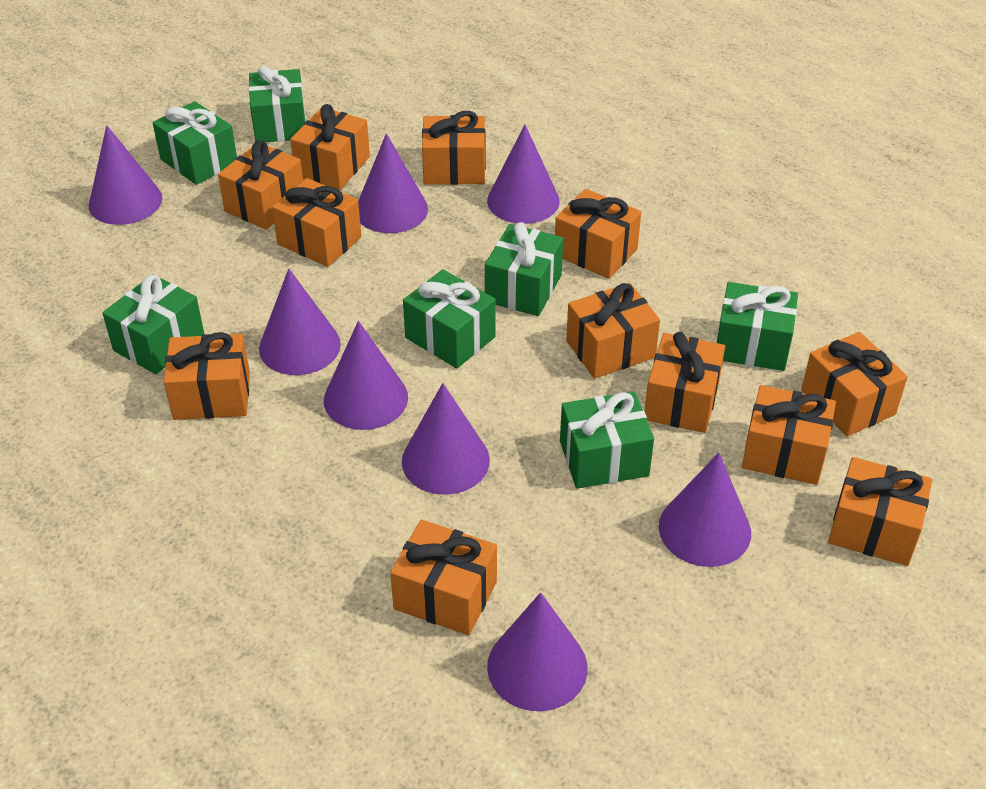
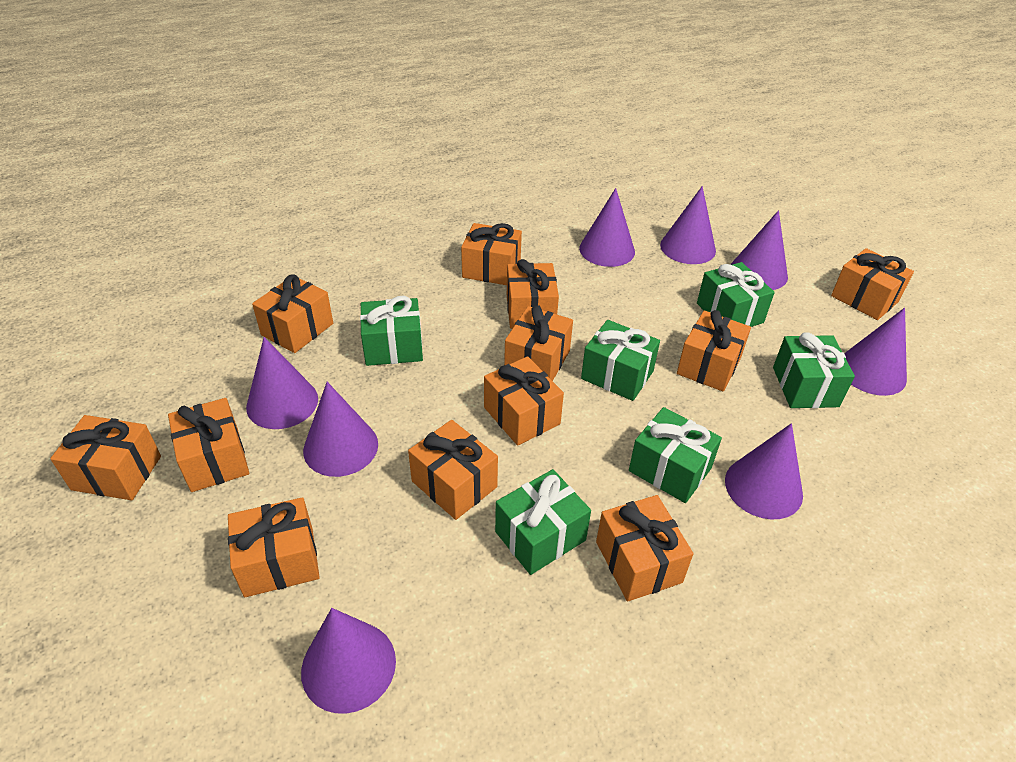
green gift: 7 -> 6

